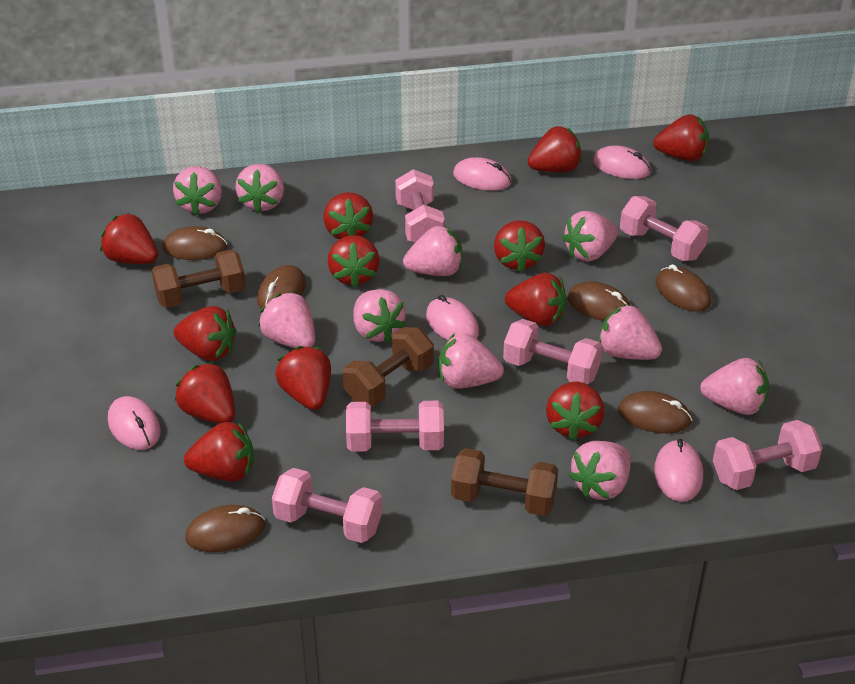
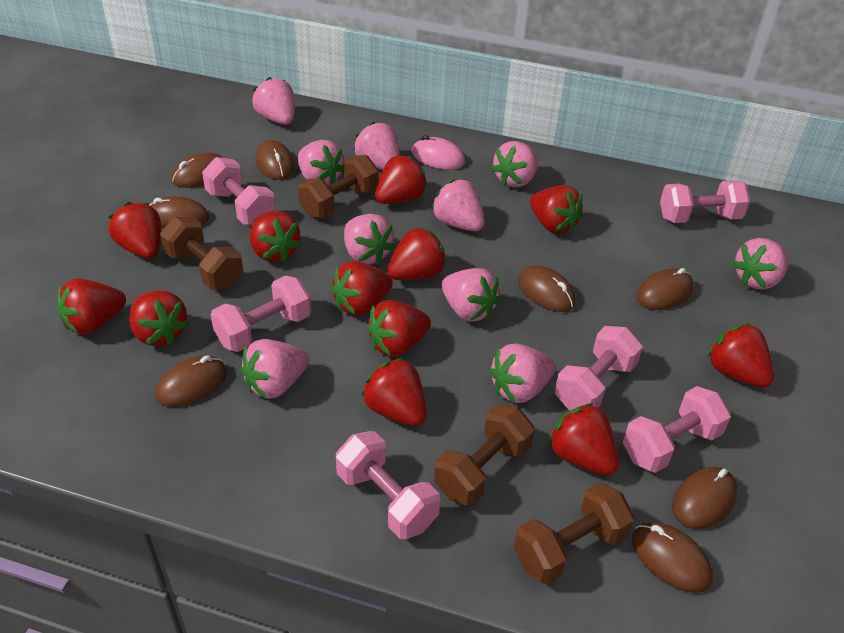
brown dumbbell: 3 -> 4
brown mouse: 6 -> 8
pink mouse: 5 -> 1

